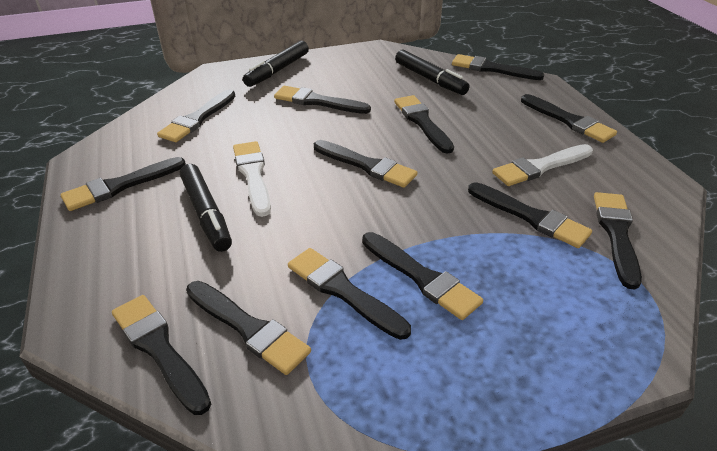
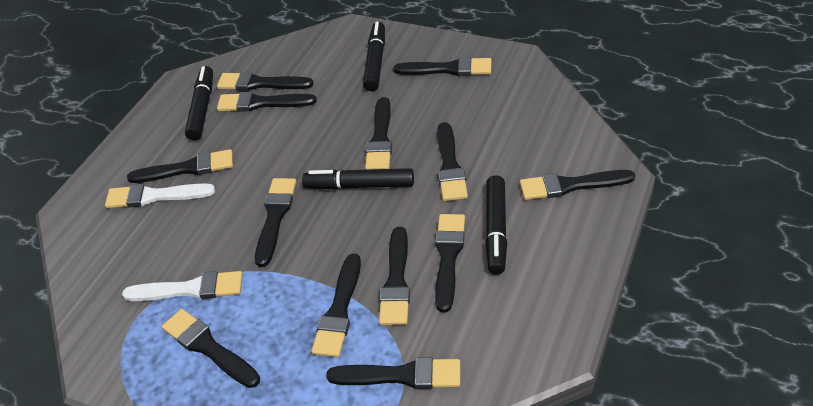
black marker: 3 -> 4

